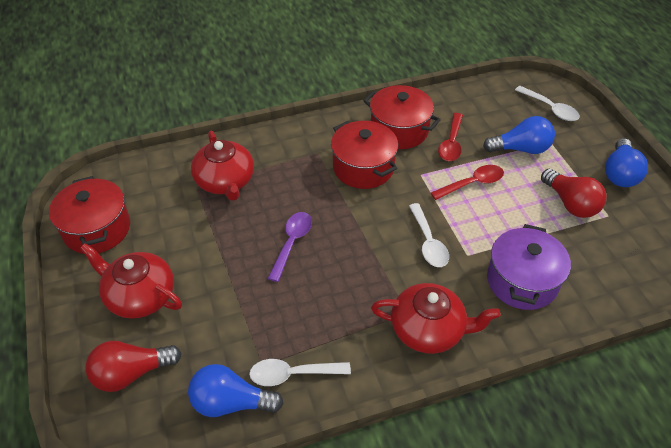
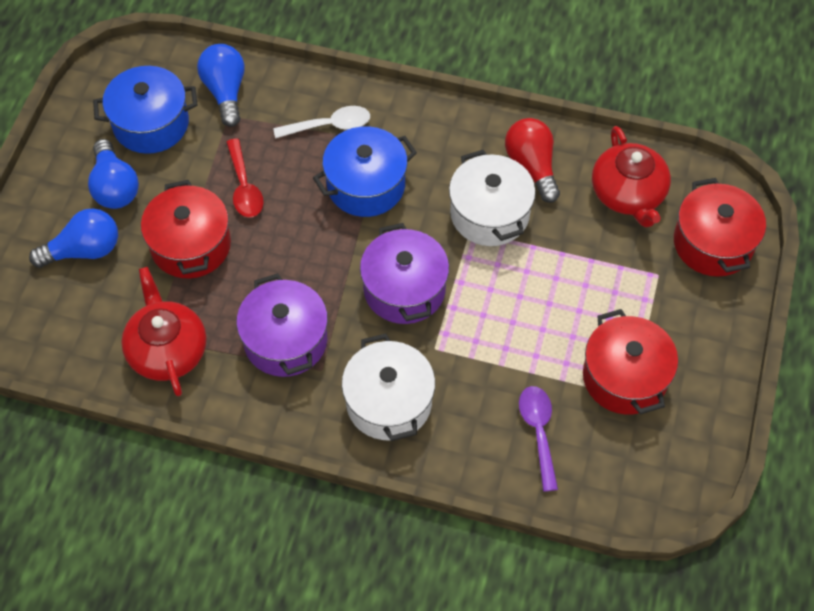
blue pot: 0 -> 2
purple pot: 1 -> 2
red light bulb: 2 -> 1
red spoon: 2 -> 1
red teapot: 3 -> 2
white pot: 0 -> 2
white spoon: 3 -> 1

